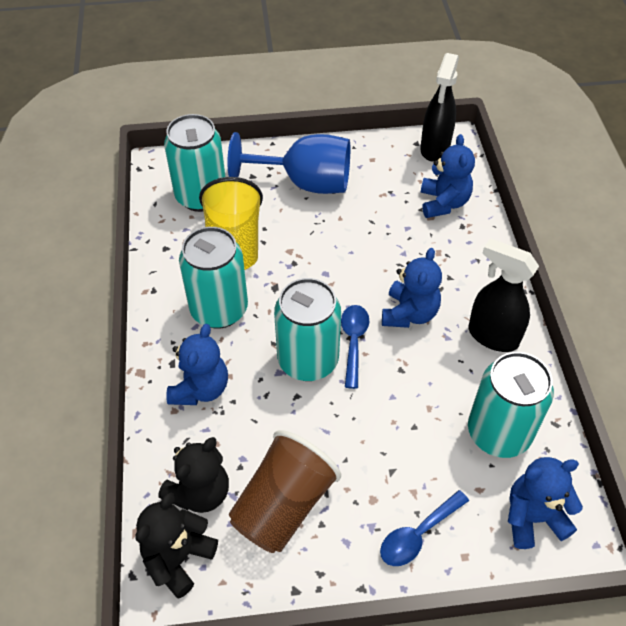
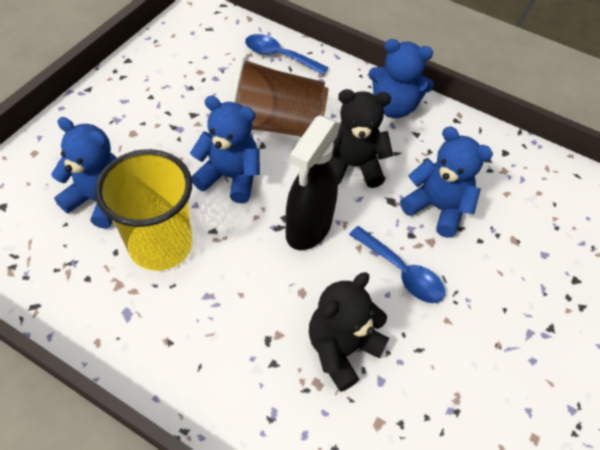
black spray bottle: 2 -> 1
blue goblet: 1 -> 0
turquoise can: 4 -> 0

